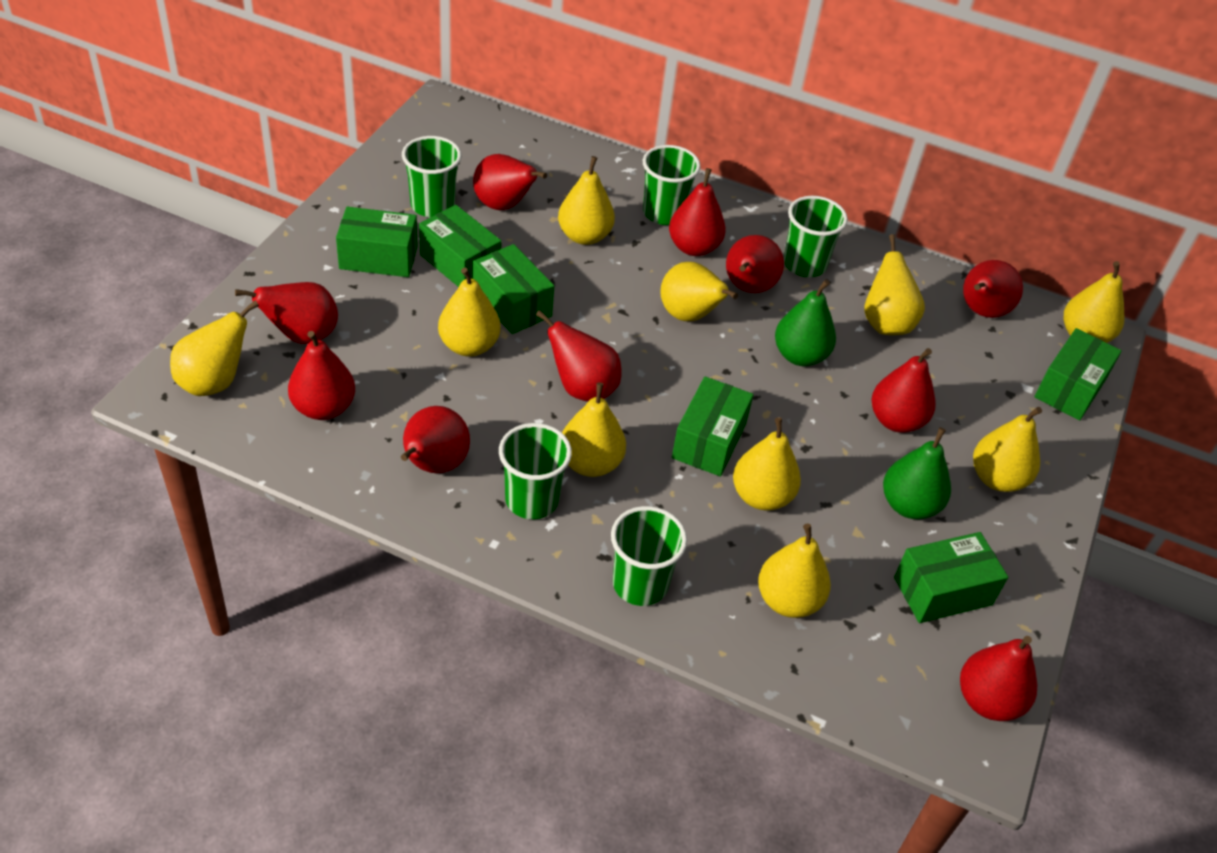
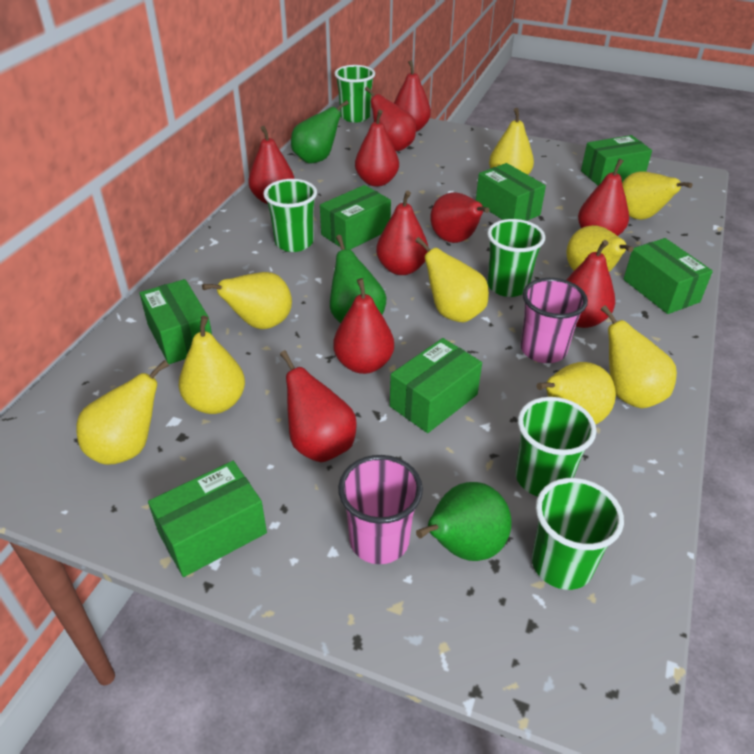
green box: 6 -> 7
green pear: 2 -> 3
pink cup: 0 -> 2
yellow pear: 10 -> 9

